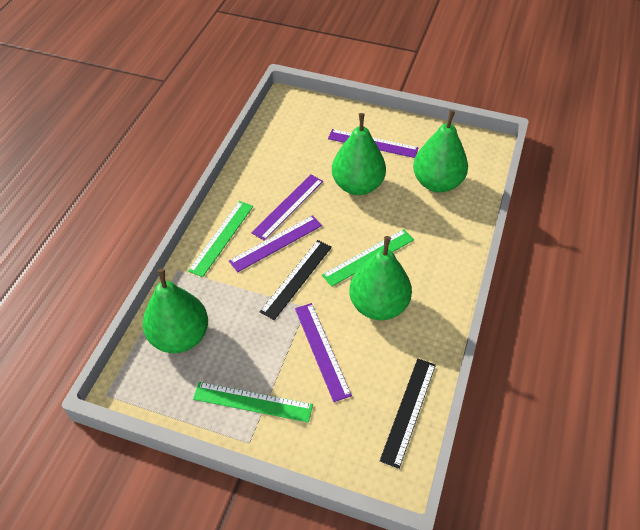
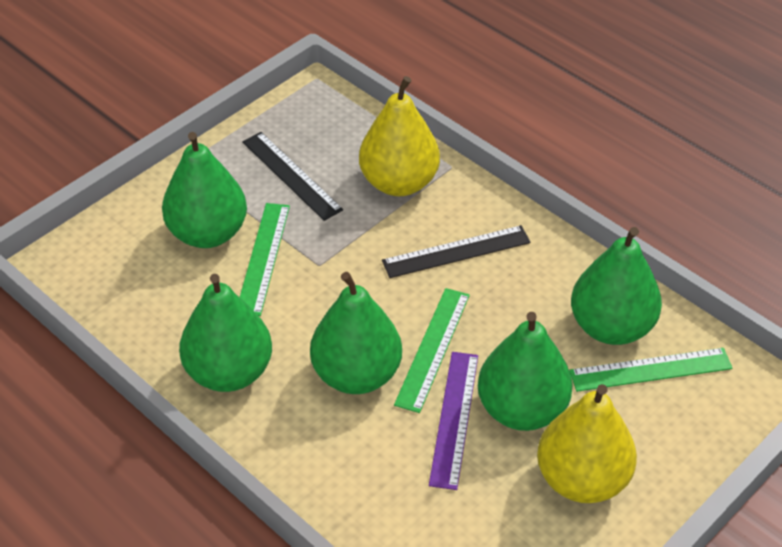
green pear: 4 -> 5
purple ruler: 4 -> 1
yellow pear: 0 -> 2

